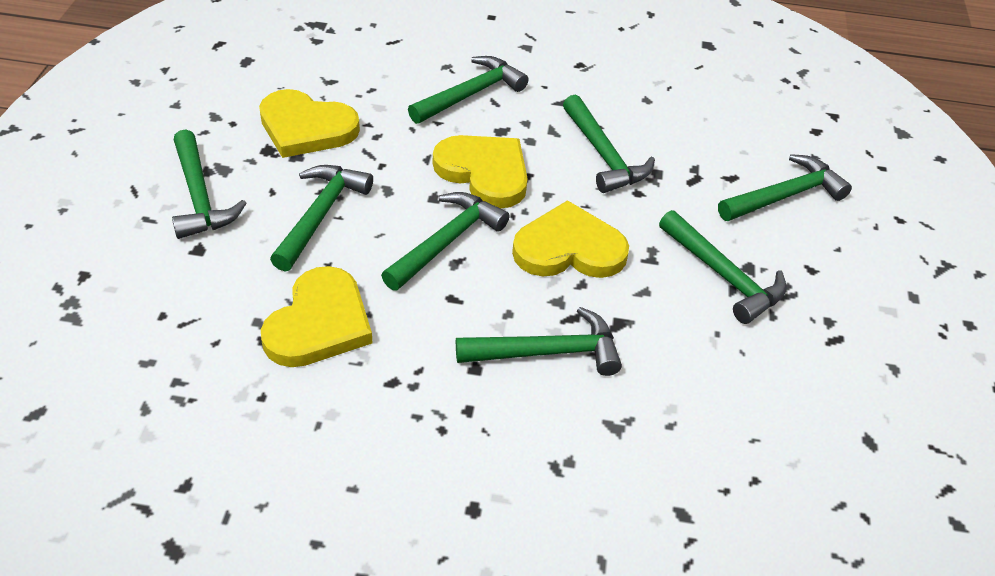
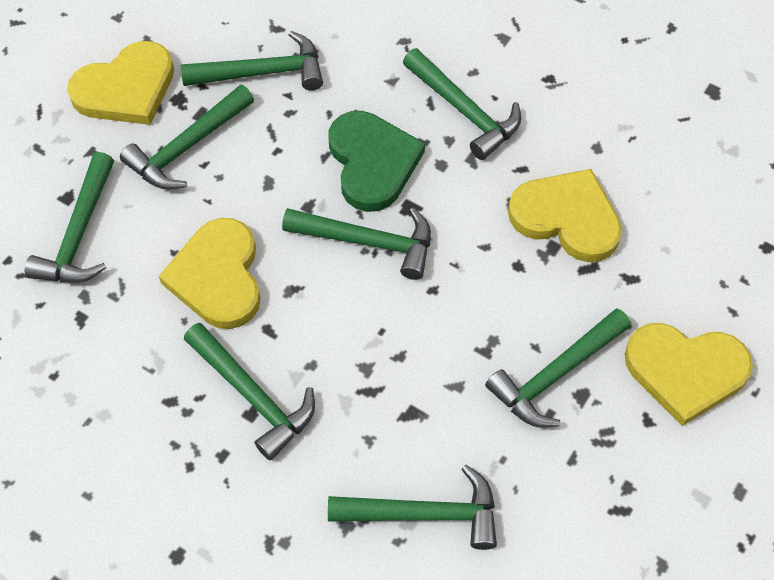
green heart: 0 -> 1

